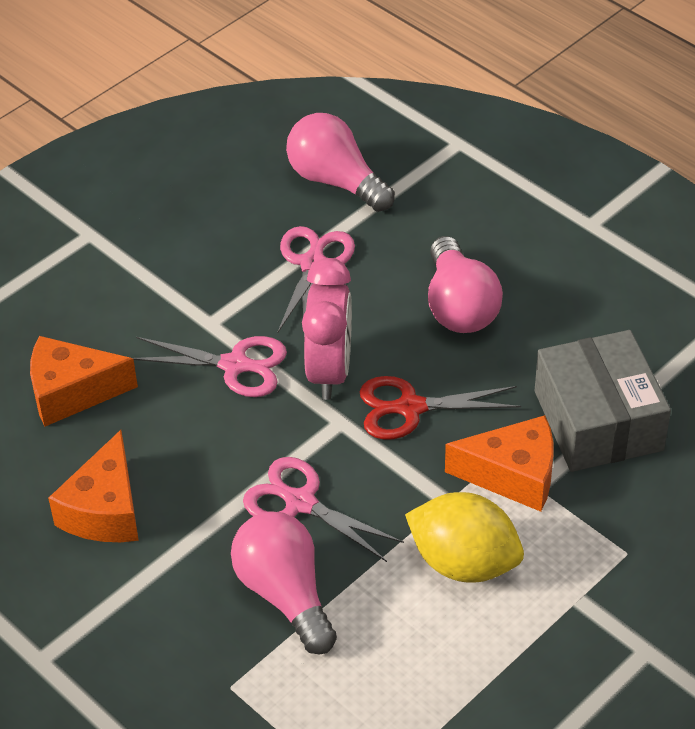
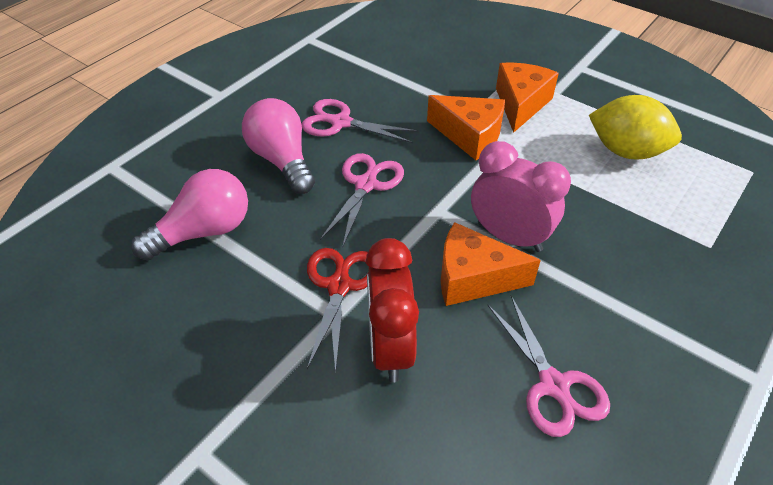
grey box: 1 -> 0
pink light bulb: 3 -> 2
red clock: 0 -> 1

